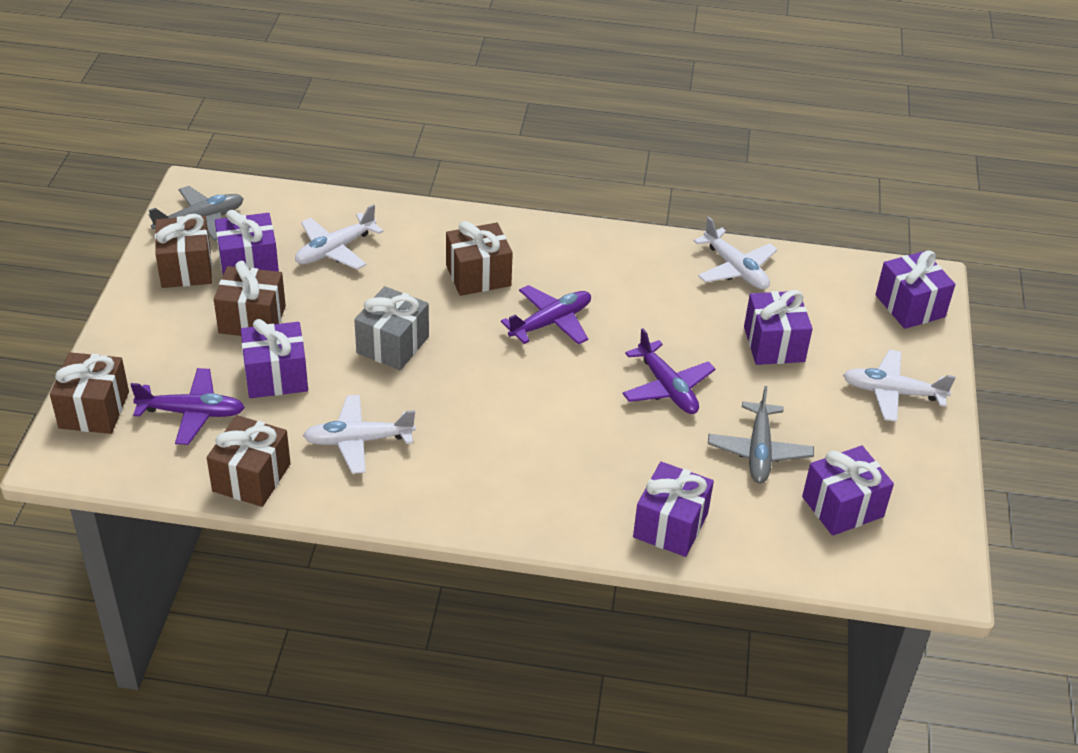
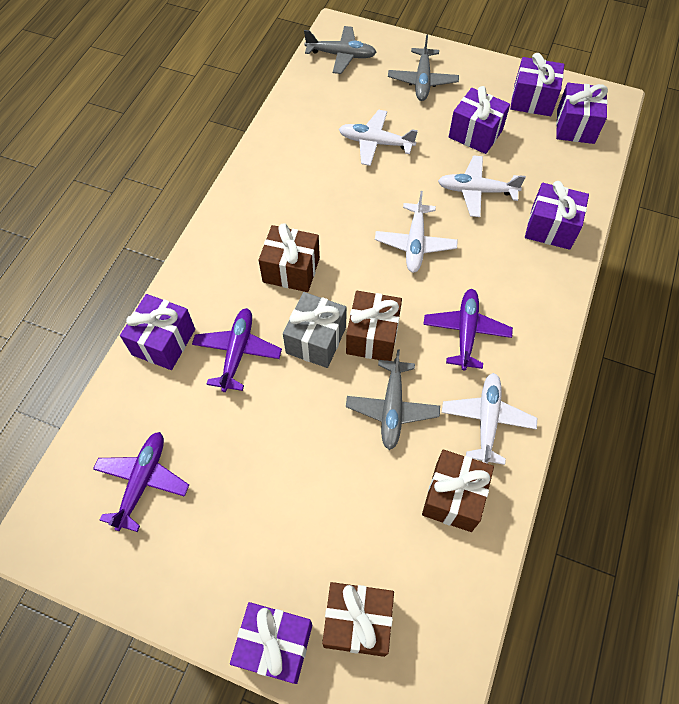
brown gift: 5 -> 4
grey plane: 2 -> 3

